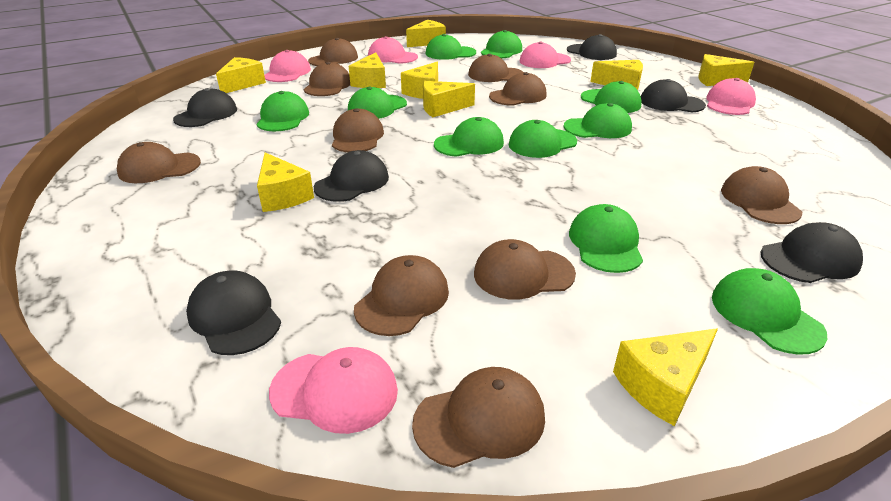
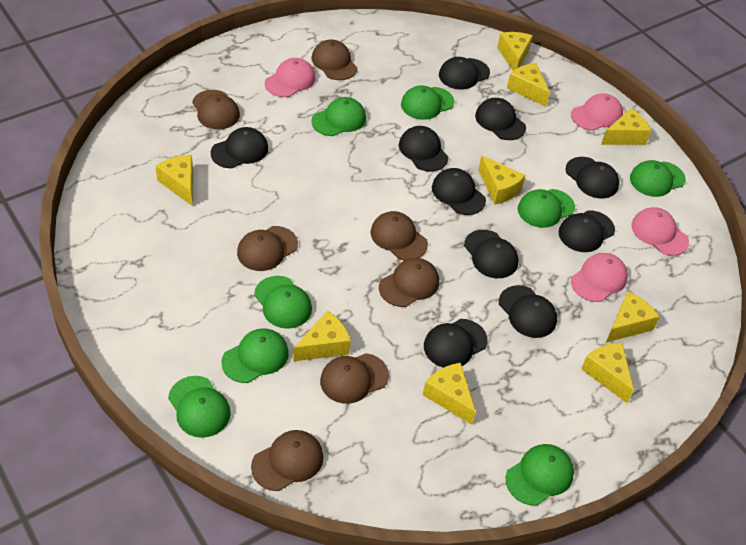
black cap: 6 -> 10
brown cap: 10 -> 7
green cap: 10 -> 8
pink cap: 5 -> 4

